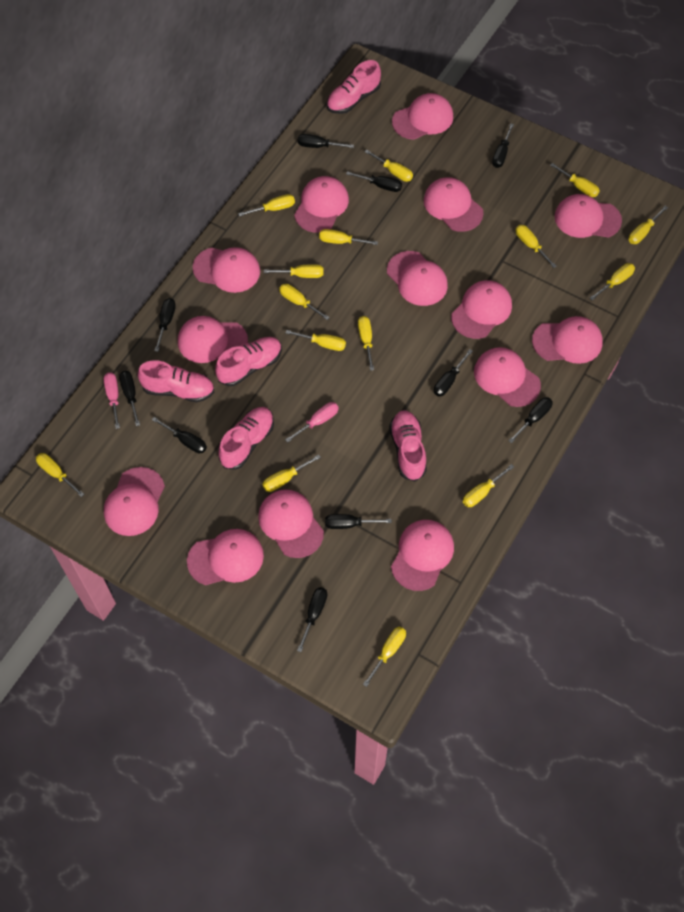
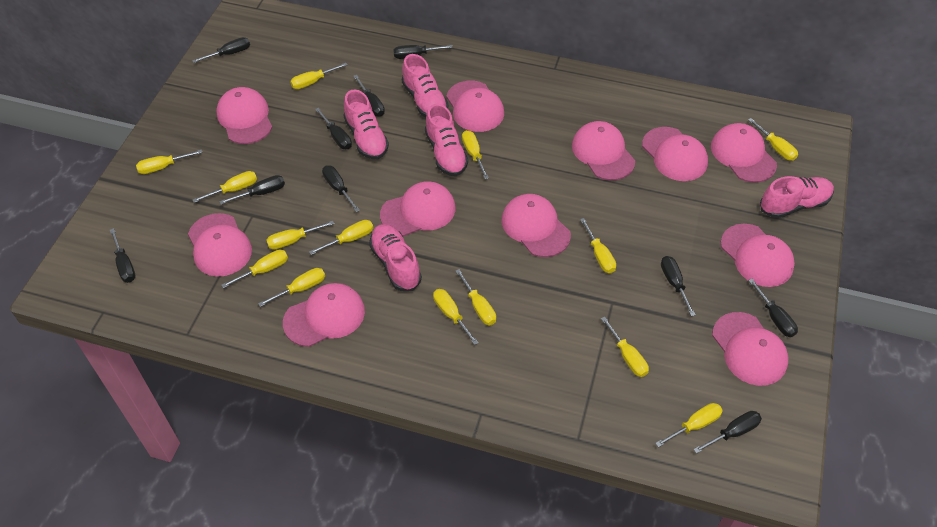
pink cap: 14 -> 11
pink screwdriver: 2 -> 0
yellow screwdriver: 15 -> 14

